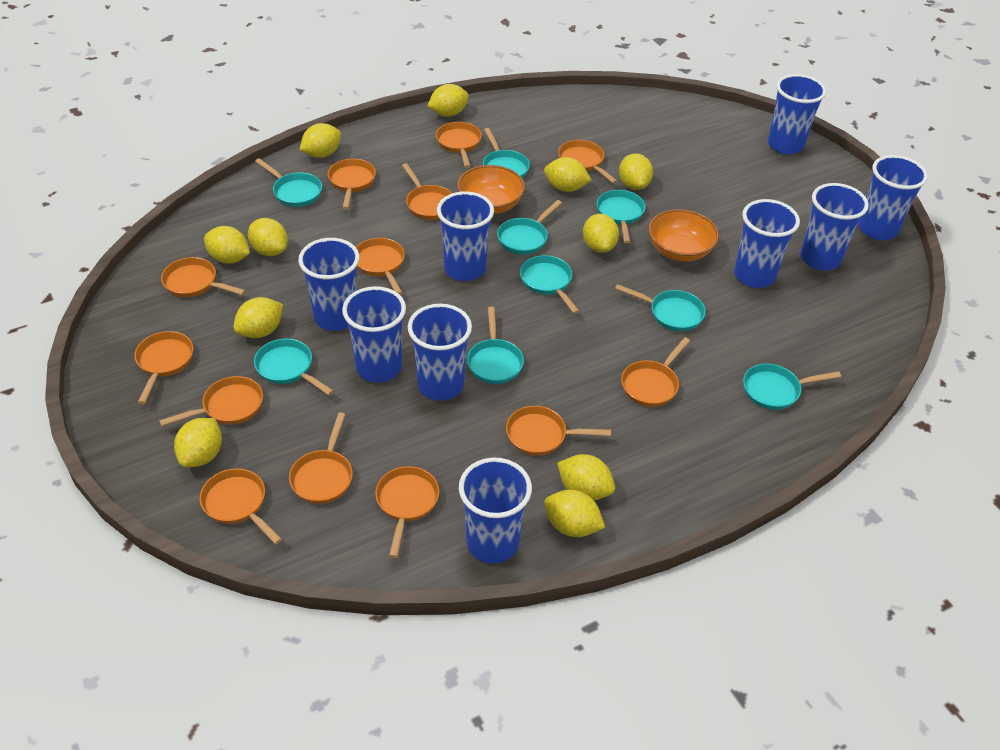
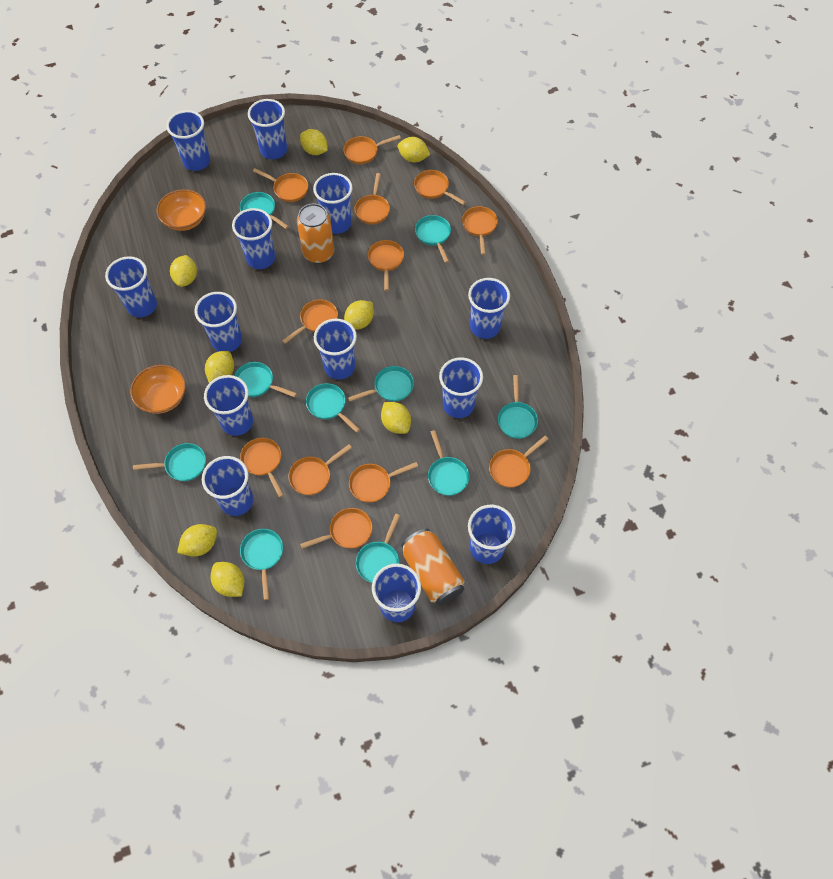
blue cup: 9 -> 13
orange can: 0 -> 2
orange pan: 13 -> 12
turquoise pan: 9 -> 10
yellow lemon: 11 -> 8

